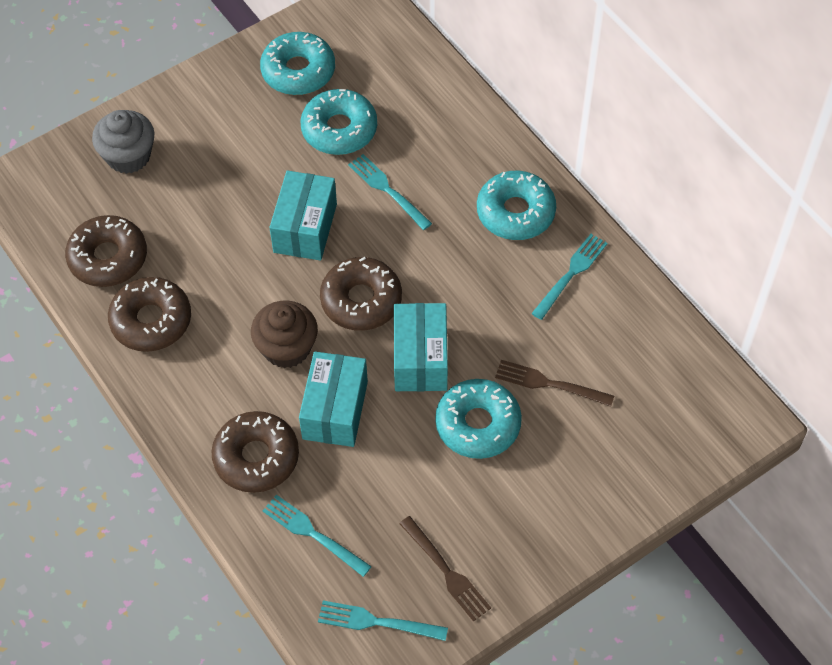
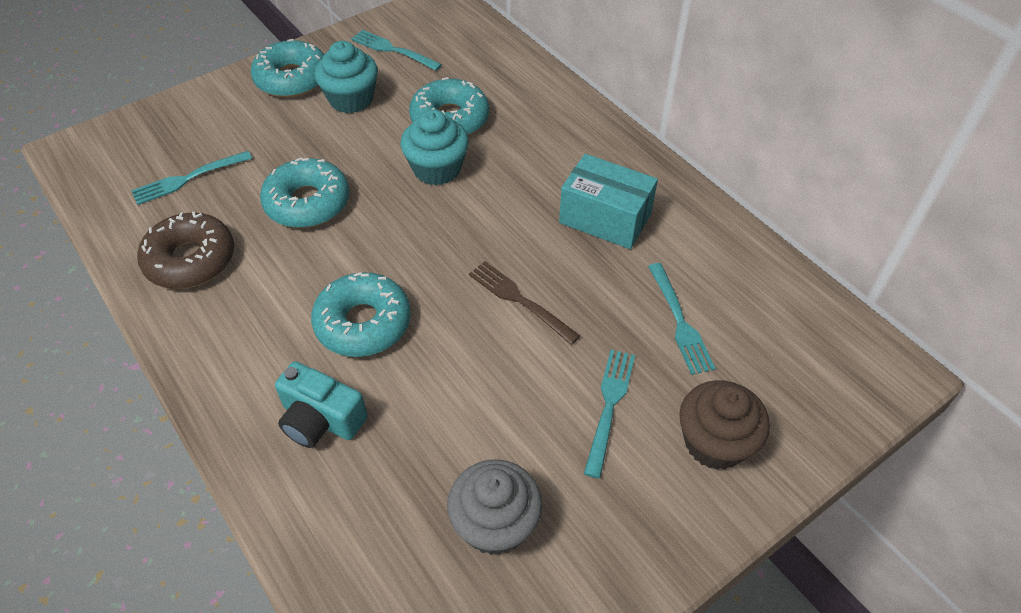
brown donut: 4 -> 1
brown fork: 2 -> 1
turquoise box: 3 -> 1
turquoise camera: 0 -> 1
turquoise cupcake: 0 -> 2

